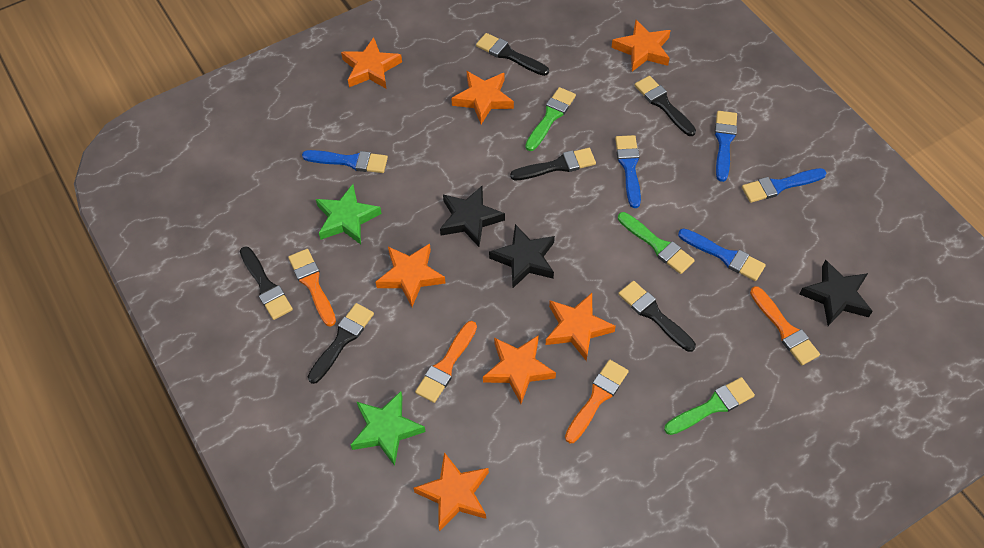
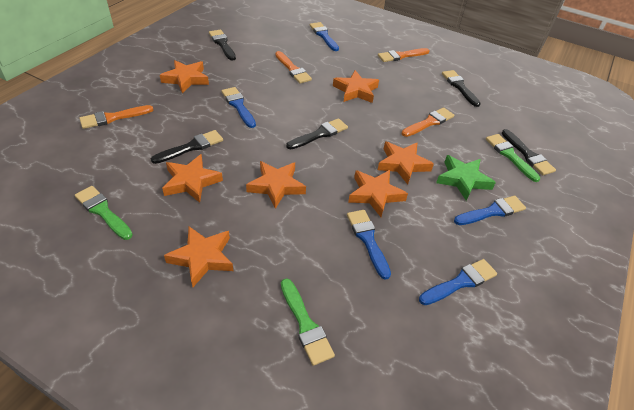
black brush: 6 -> 5
black star: 3 -> 0
green star: 2 -> 1

